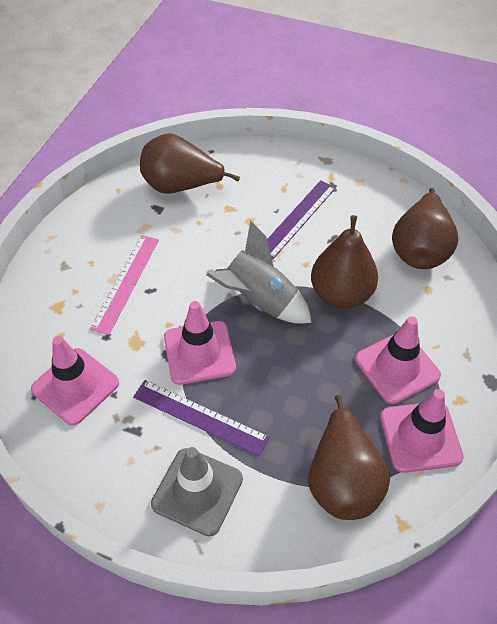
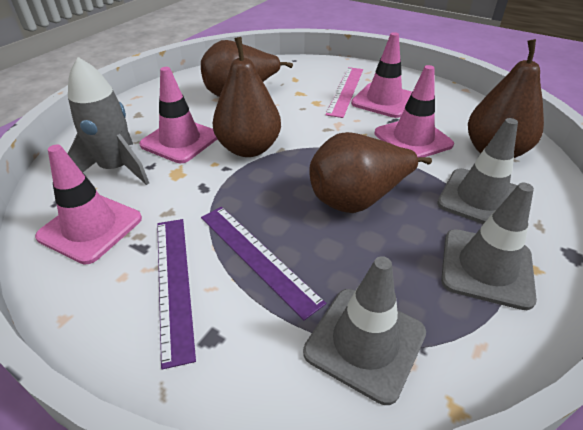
grey traffic cone: 1 -> 3

